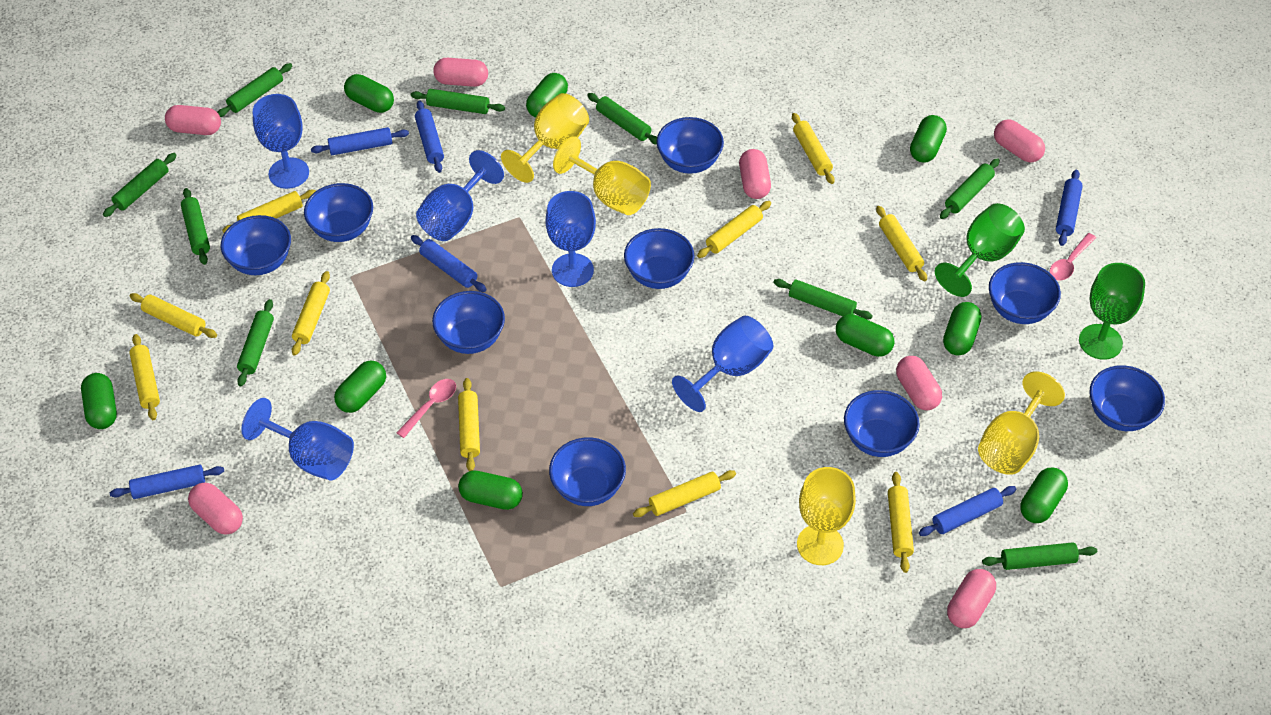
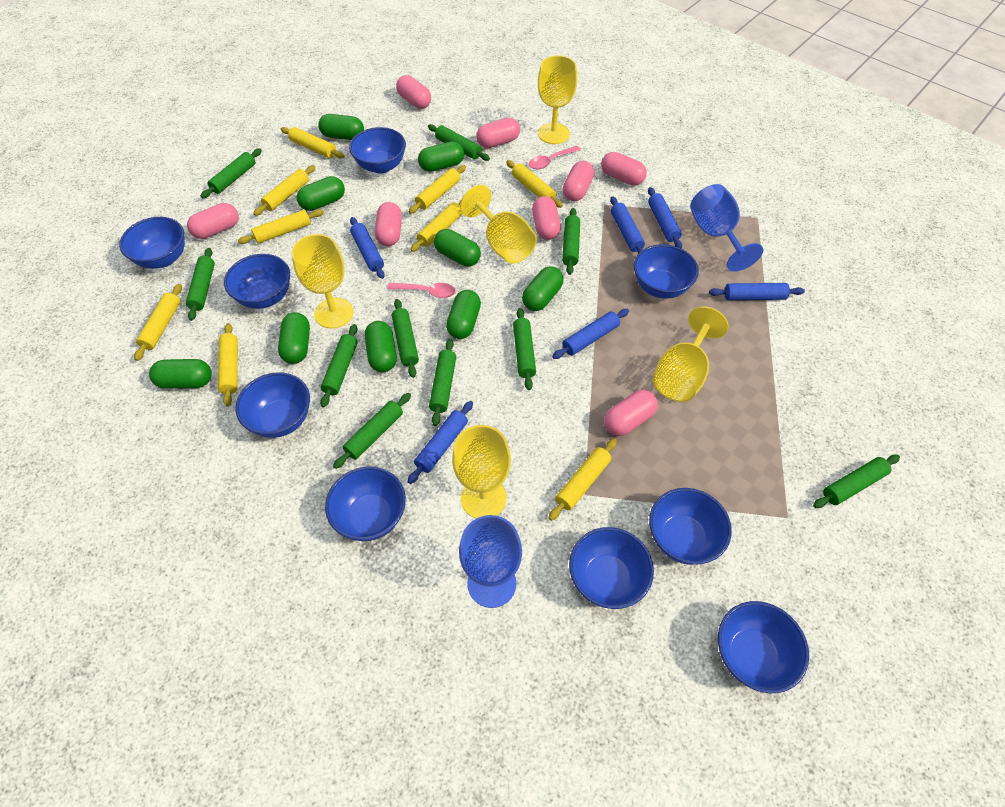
blue goblet: 5 -> 2
green goblet: 2 -> 0
green rolling pin: 9 -> 10
pink capsule: 7 -> 8
yellow goblet: 4 -> 5
yellow rolling pin: 10 -> 9

